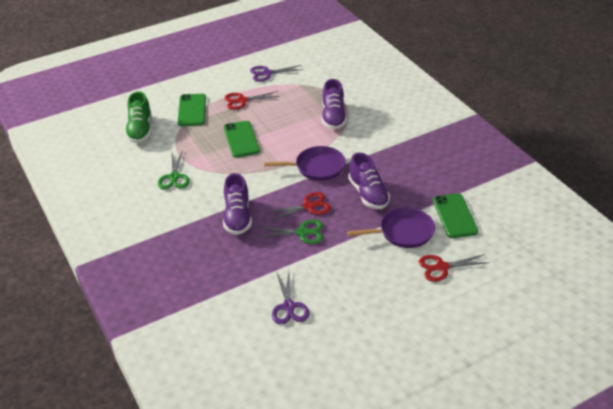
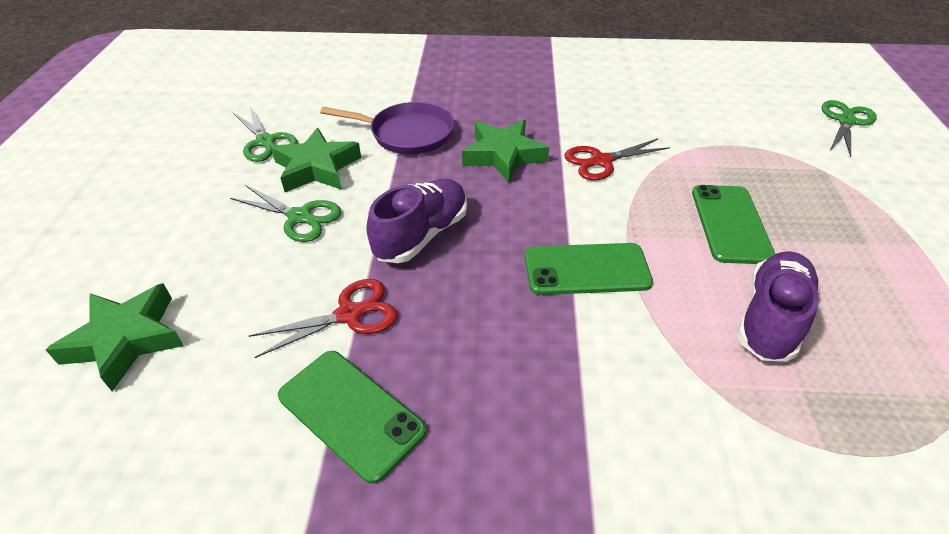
green scissors: 2 -> 3
green shoe: 1 -> 0
green star: 0 -> 3
purple pan: 2 -> 1
purple scissors: 2 -> 0
purple shoe: 3 -> 2
red scissors: 3 -> 2

